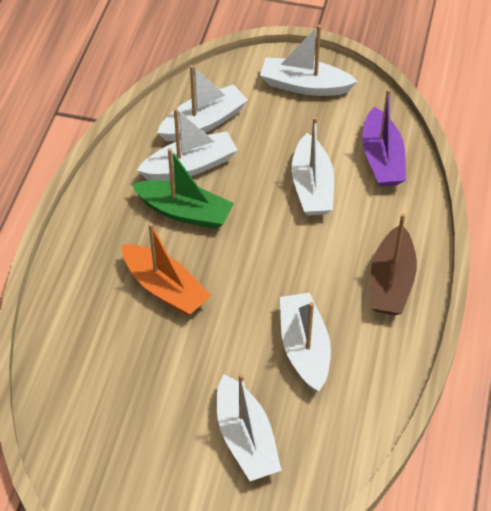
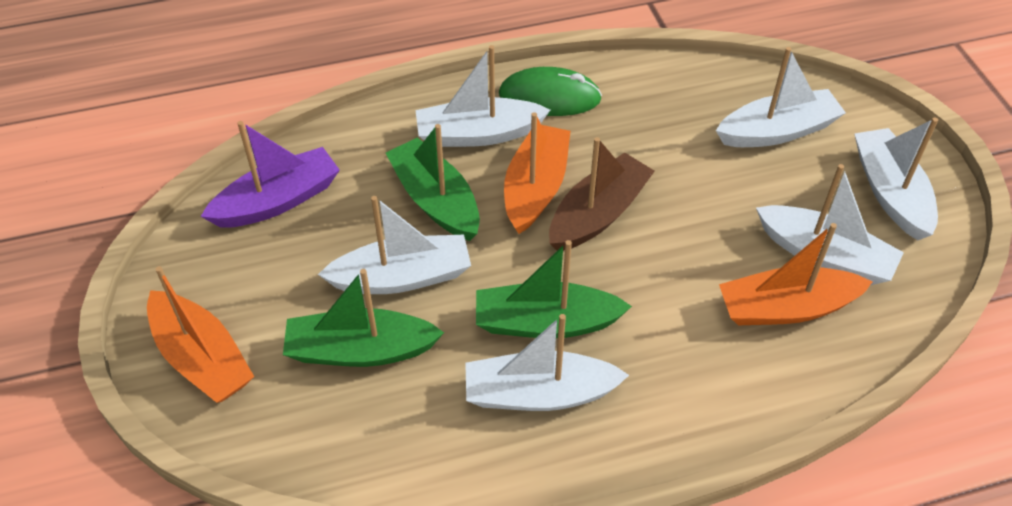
green boat: 1 -> 3
green mouse: 0 -> 1
orange boat: 1 -> 3

